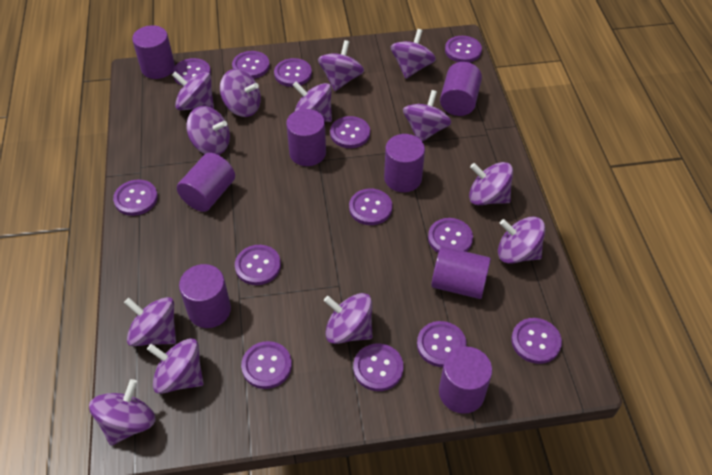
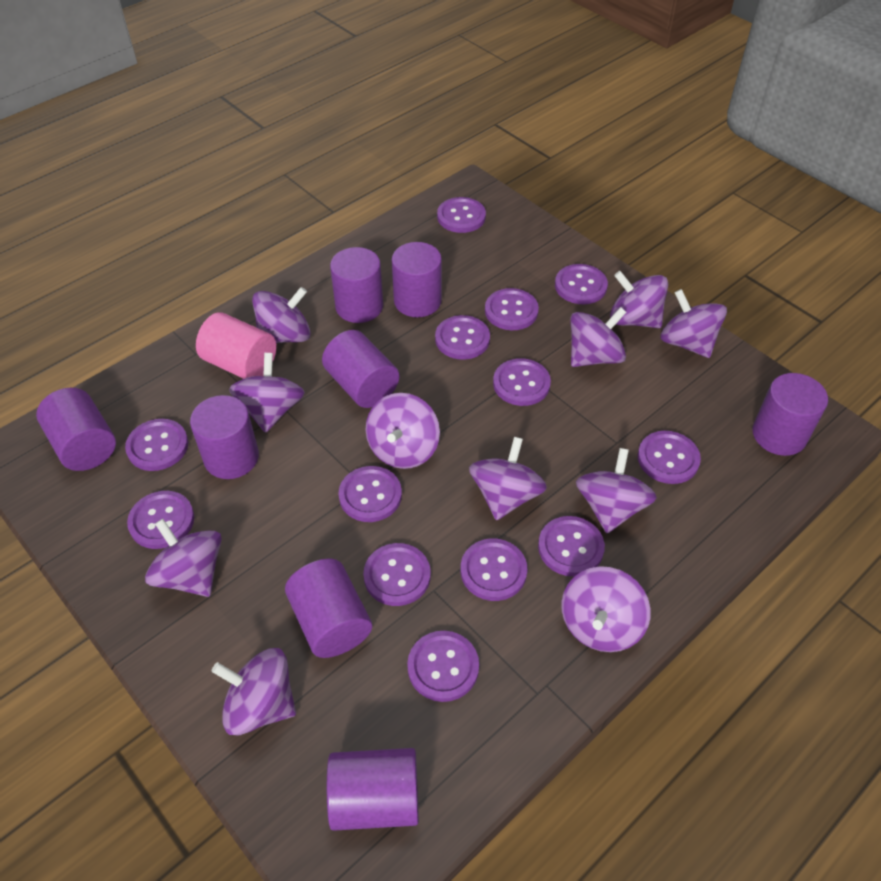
pink cylinder: 0 -> 1
purple spinning top: 13 -> 11

